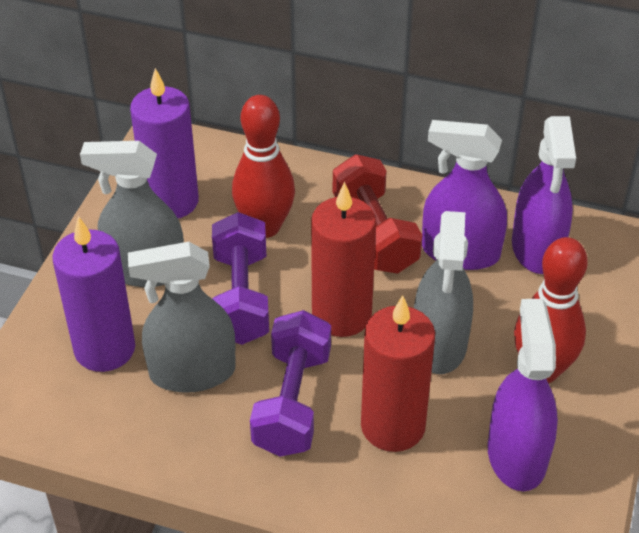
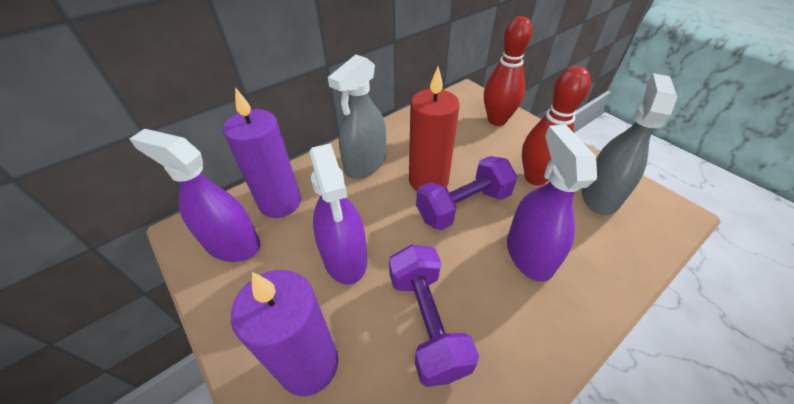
grey spray bottle: 3 -> 2
red candle: 2 -> 1
red dumbbell: 1 -> 0

